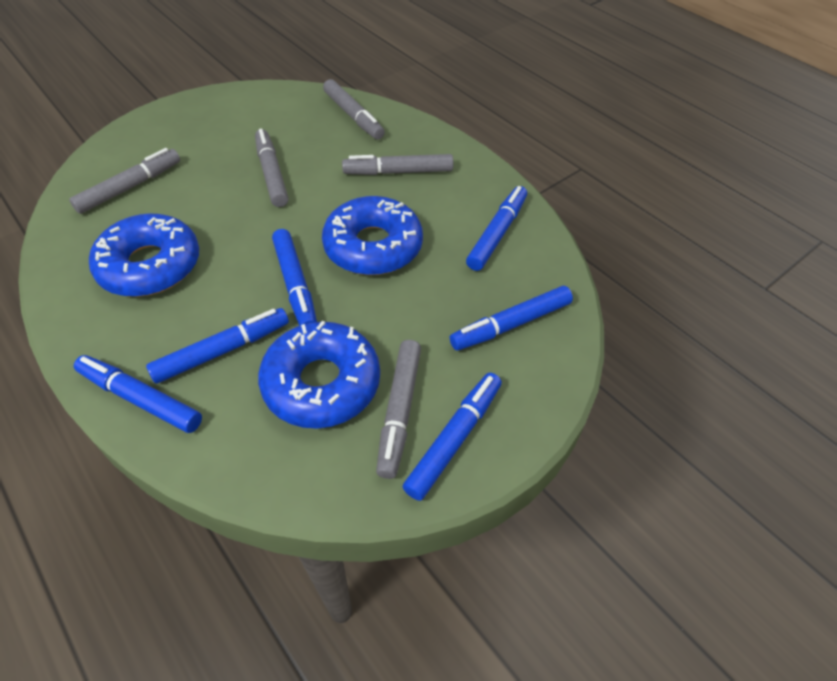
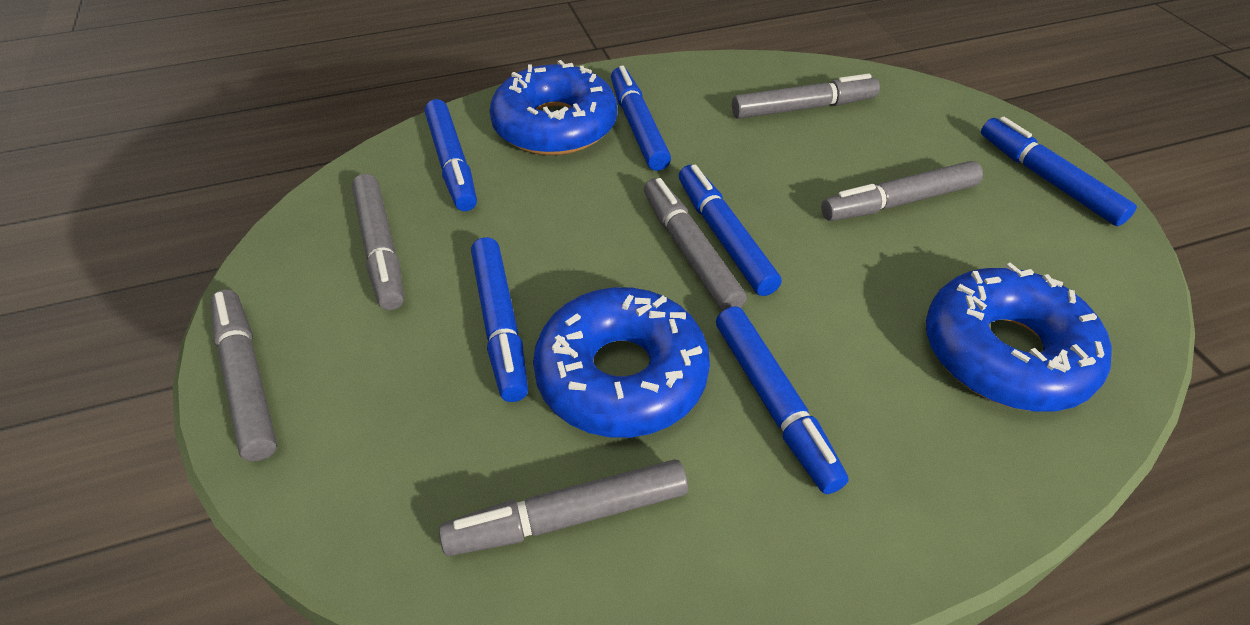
grey marker: 5 -> 6

